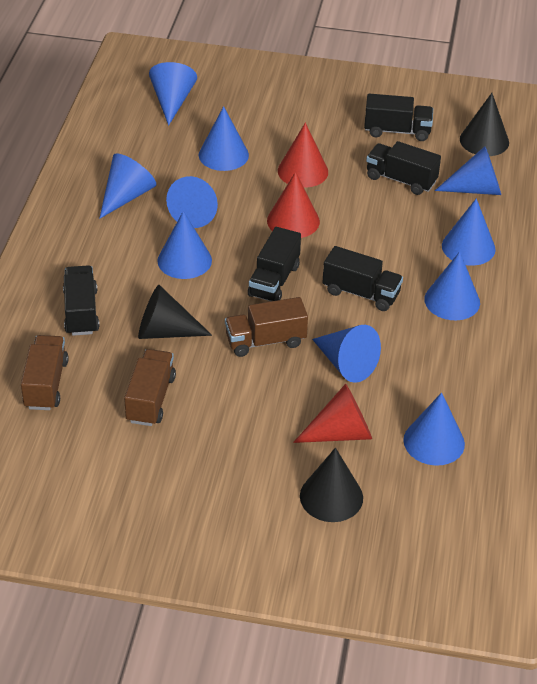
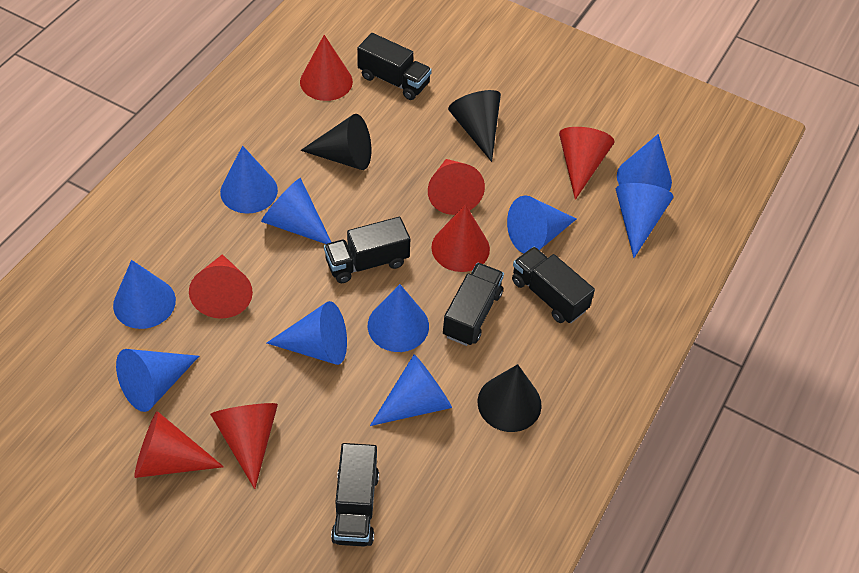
brown truck: 3 -> 0
red cone: 3 -> 7

